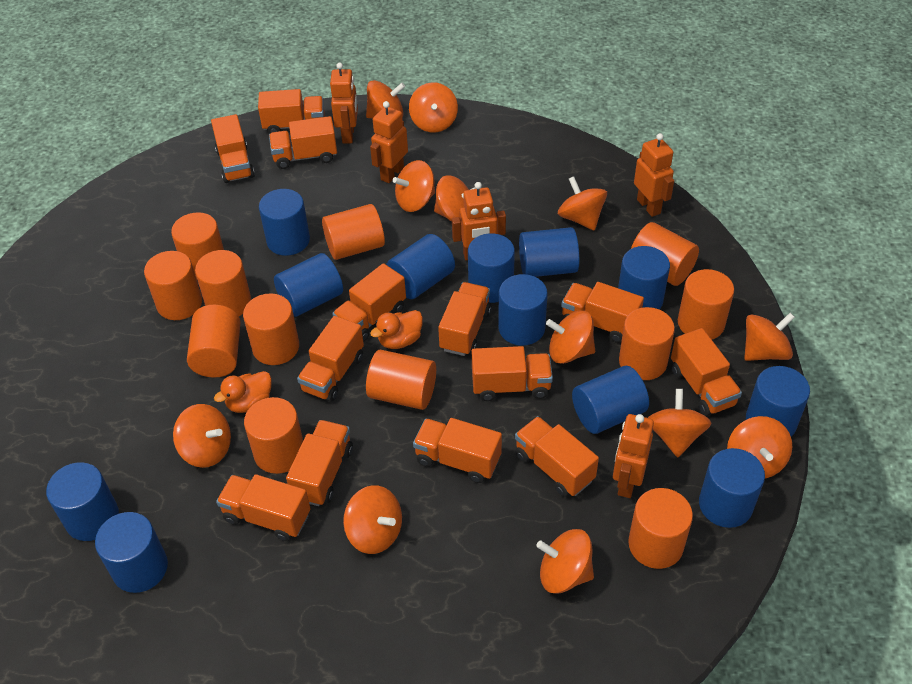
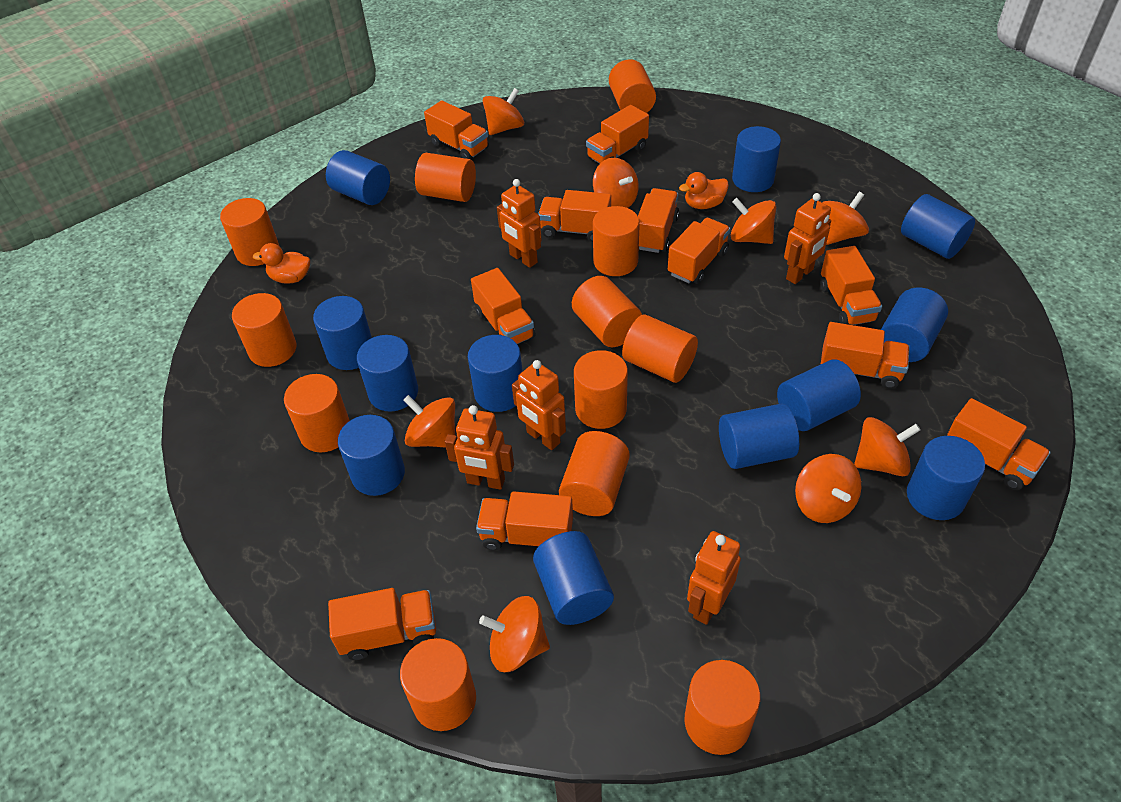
orange spinning top: 12 -> 8
orange truck: 13 -> 11

